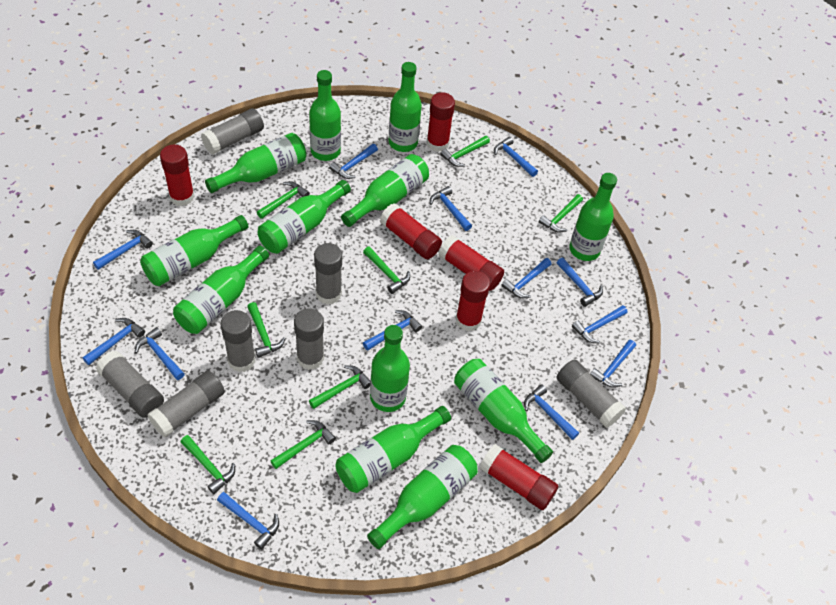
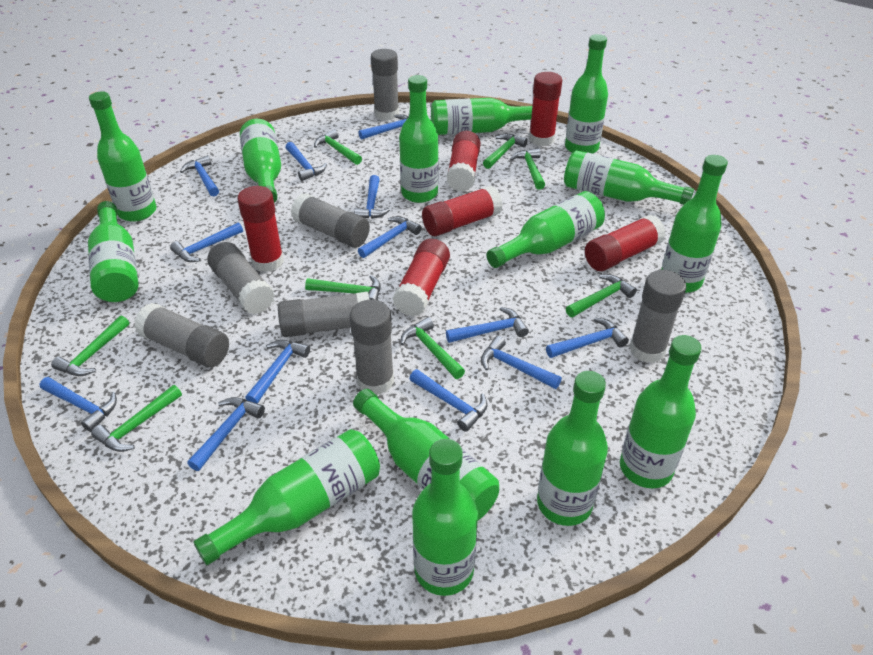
green bottle: 12 -> 14

